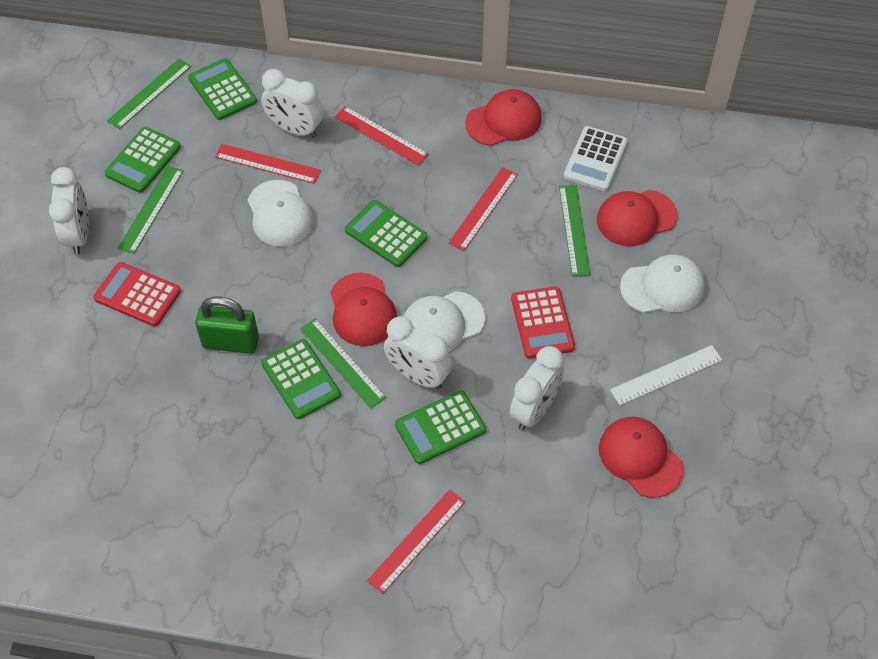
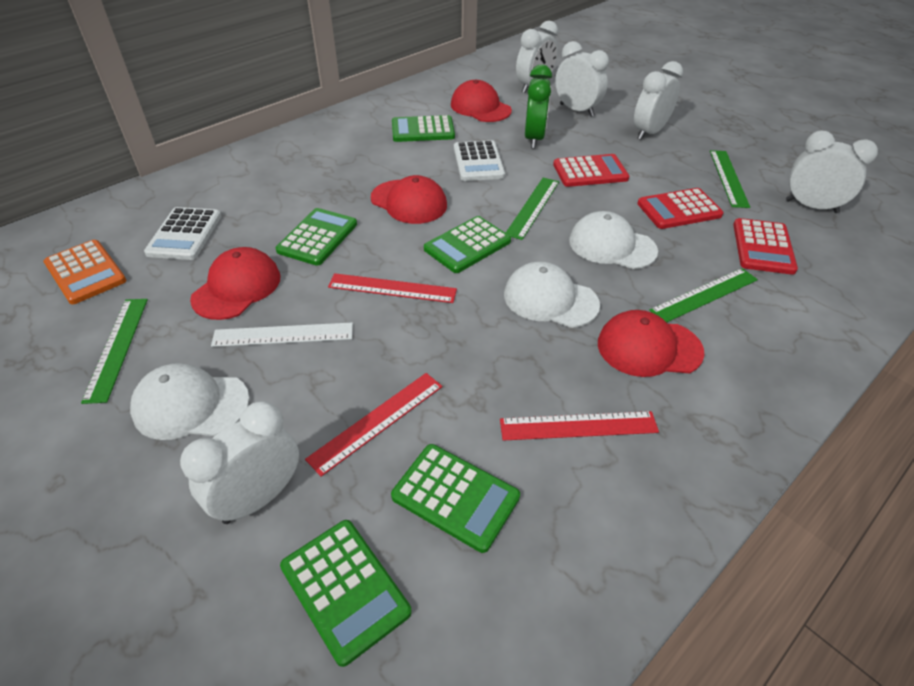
green clock: 0 -> 1
green padlock: 1 -> 0
orange calculator: 0 -> 1
red calculator: 2 -> 3
red ruler: 4 -> 3
white calculator: 1 -> 2
white clock: 4 -> 5

